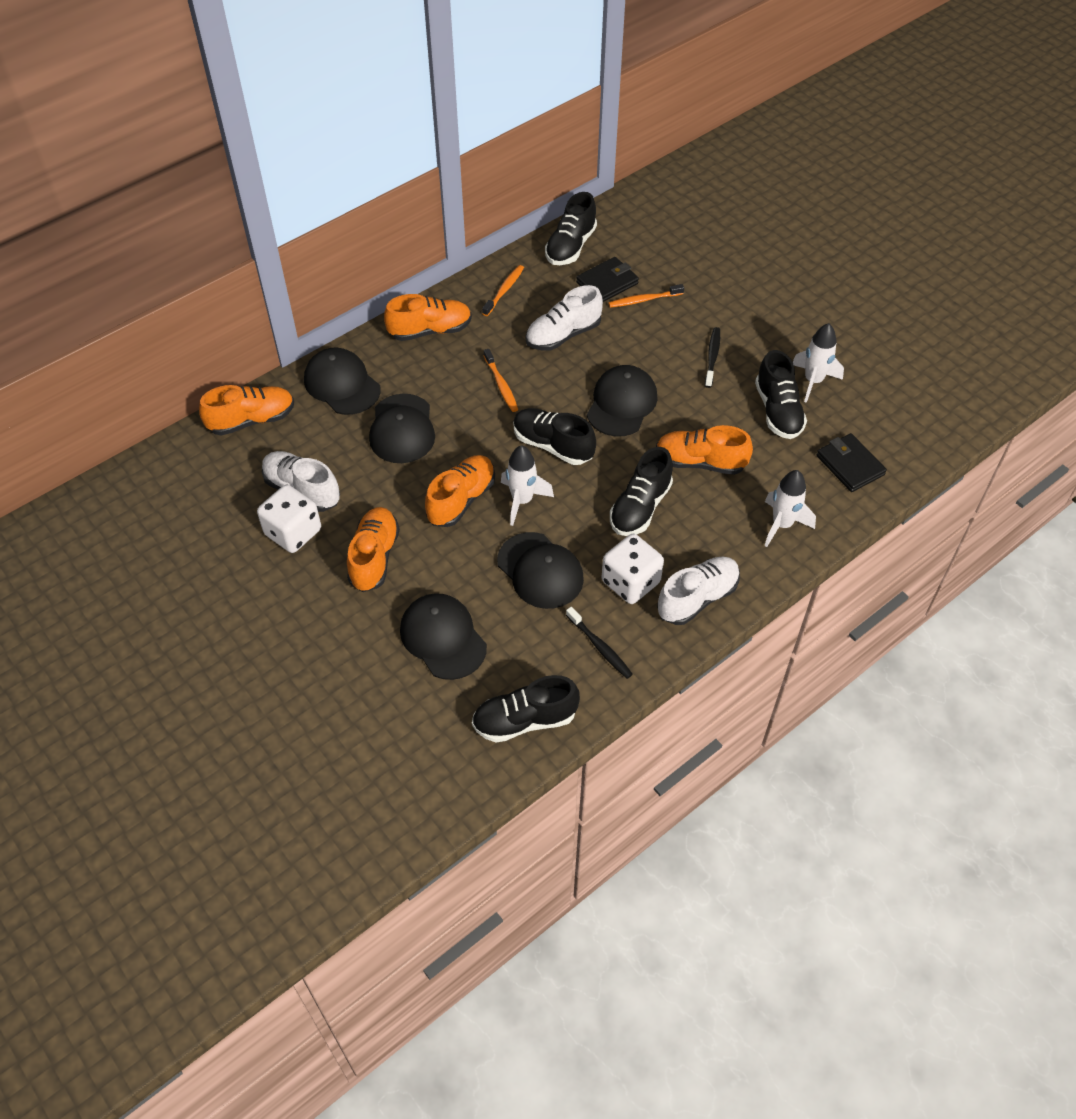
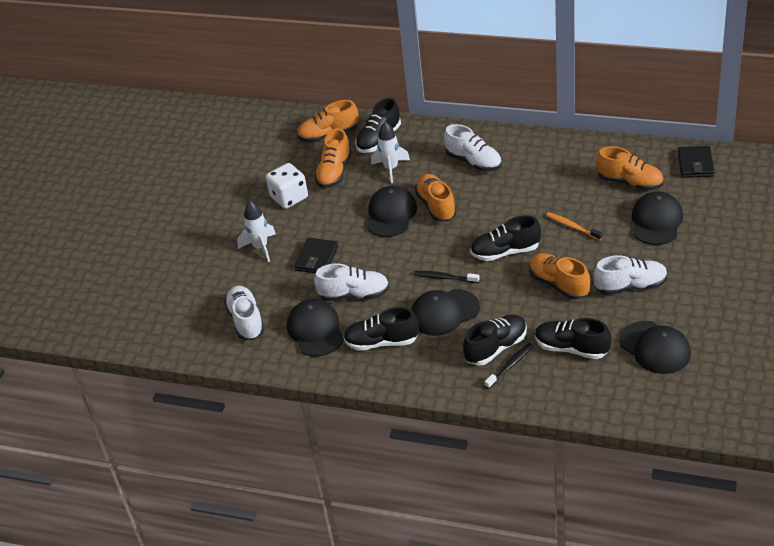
orange toothbrush: 3 -> 1
white dice: 2 -> 1
white rocket: 3 -> 2
white shoe: 3 -> 4

